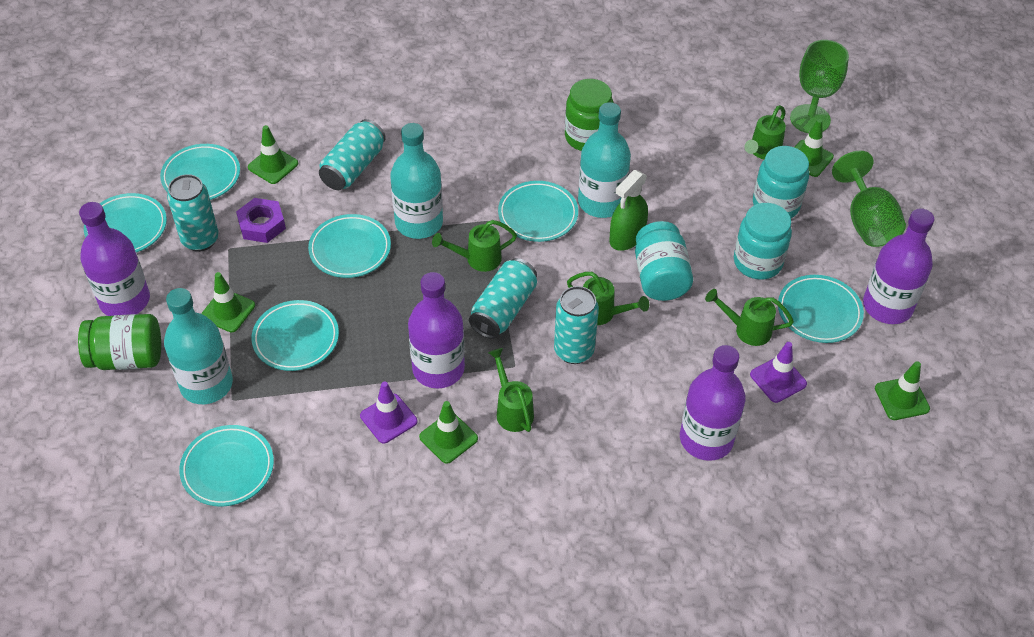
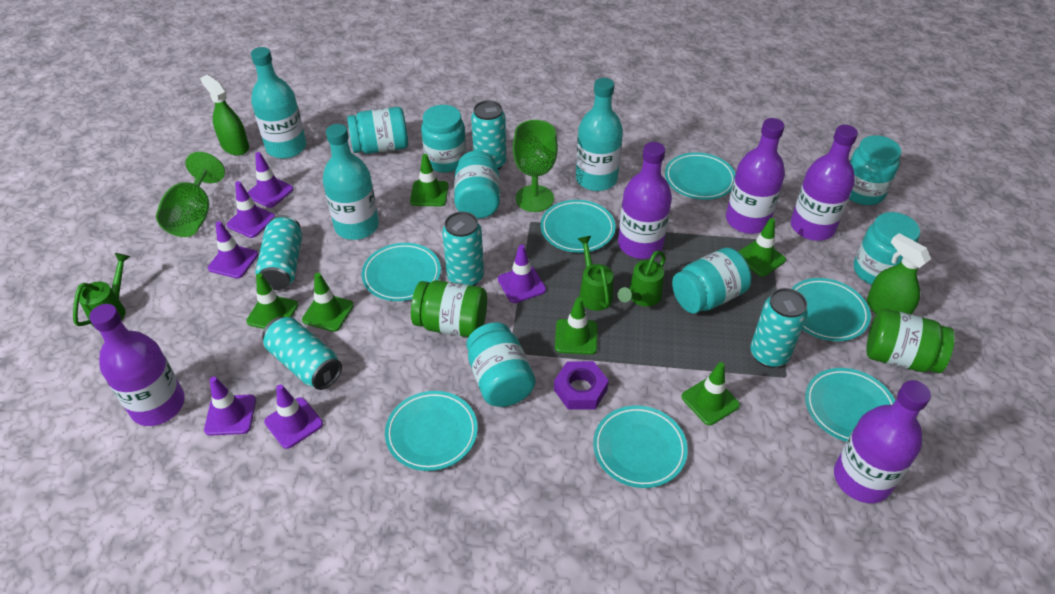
green spray bottle: 1 -> 2
green traffic cone: 5 -> 6
green watering can: 5 -> 3
purple bottle: 4 -> 5
purple traffic cone: 2 -> 6
turquoise can: 4 -> 5
turquoise jar: 3 -> 7

